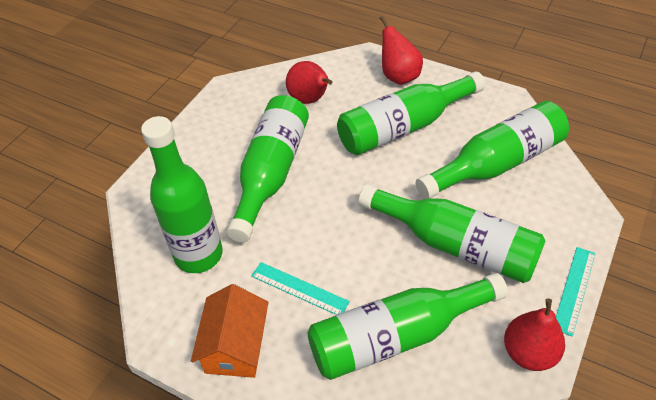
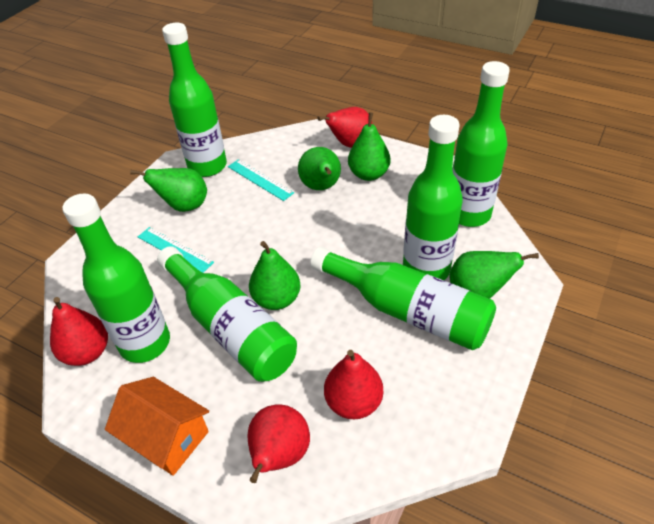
green pear: 0 -> 5
red pear: 3 -> 4

